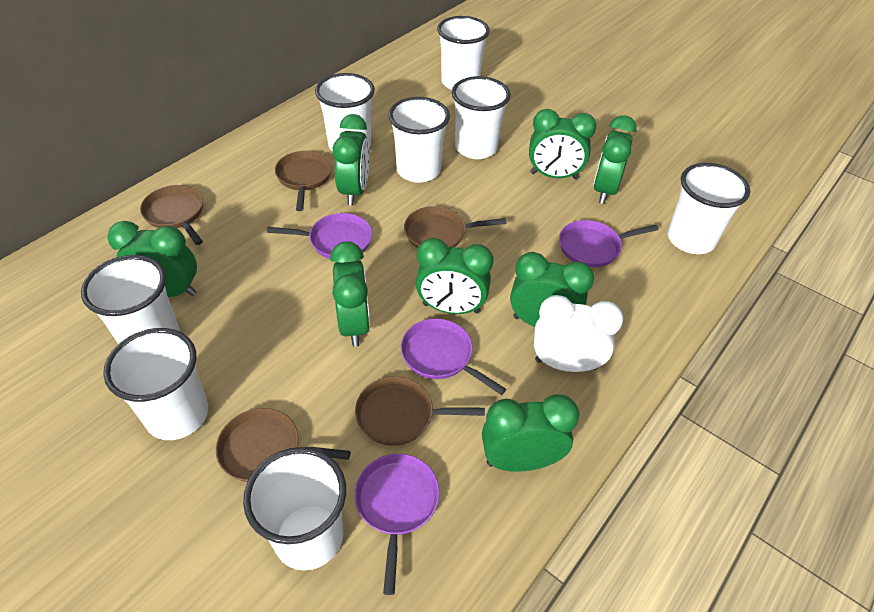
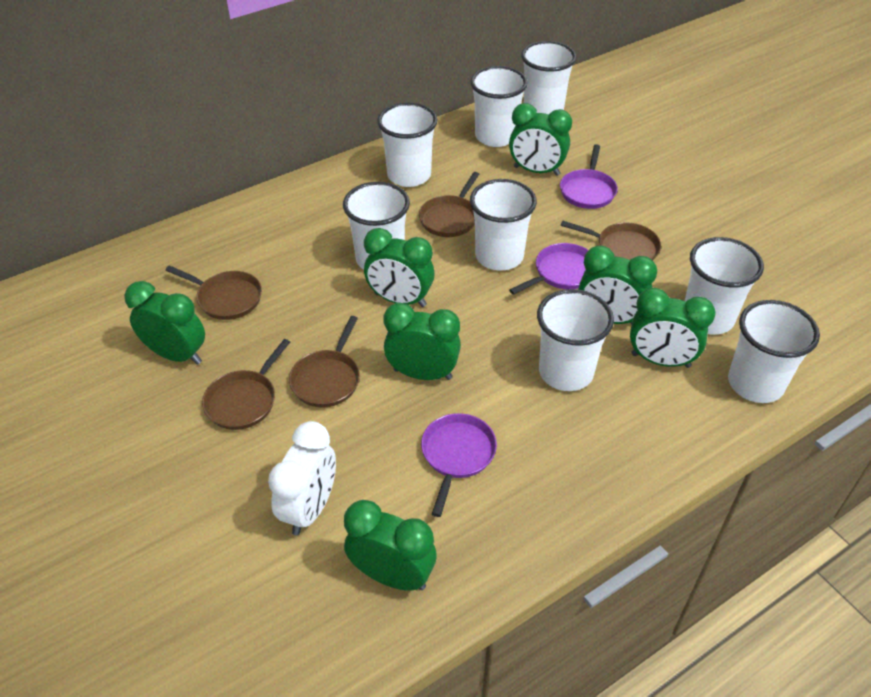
green clock: 8 -> 7
purple pan: 4 -> 3

